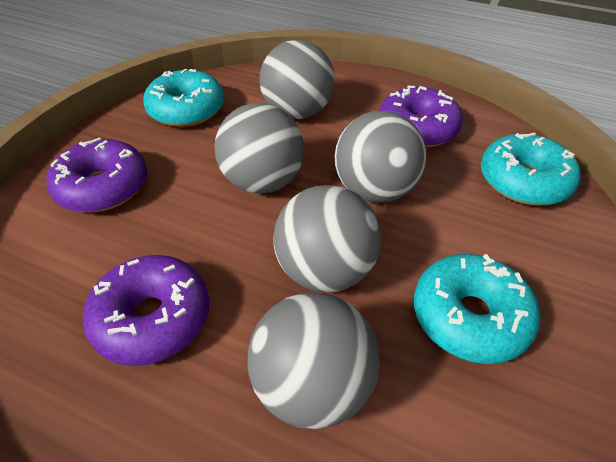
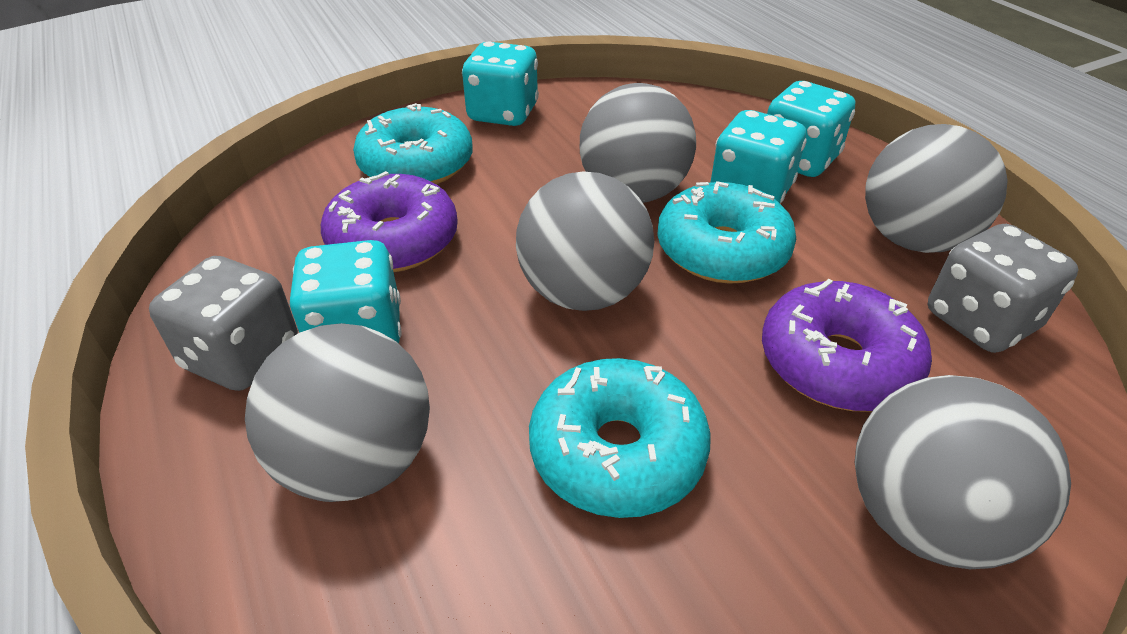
grey dice: 0 -> 2
purple donut: 3 -> 2
turquoise dice: 0 -> 4

